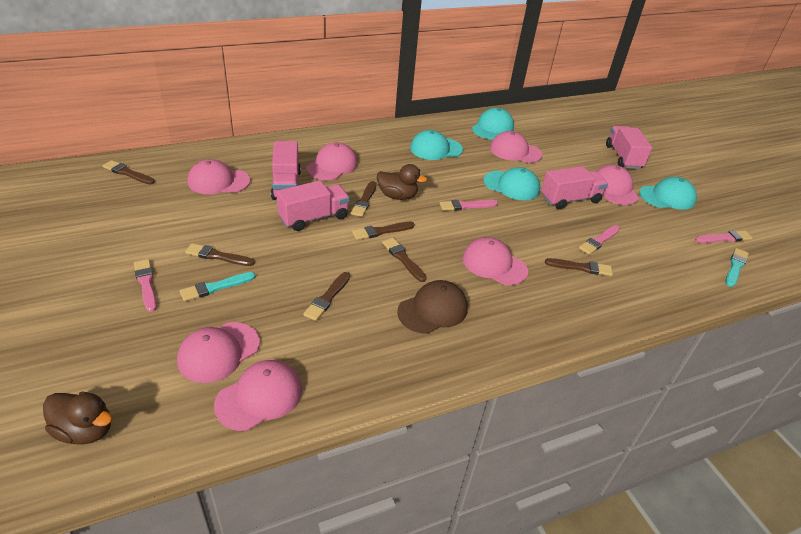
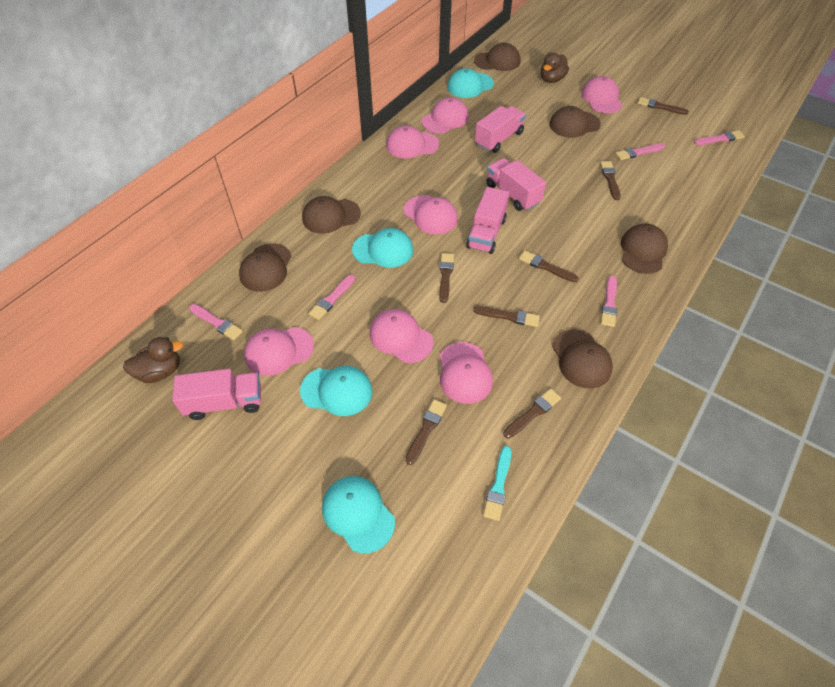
brown cap: 1 -> 6
pink brush: 4 -> 5
turquoise brush: 2 -> 1

